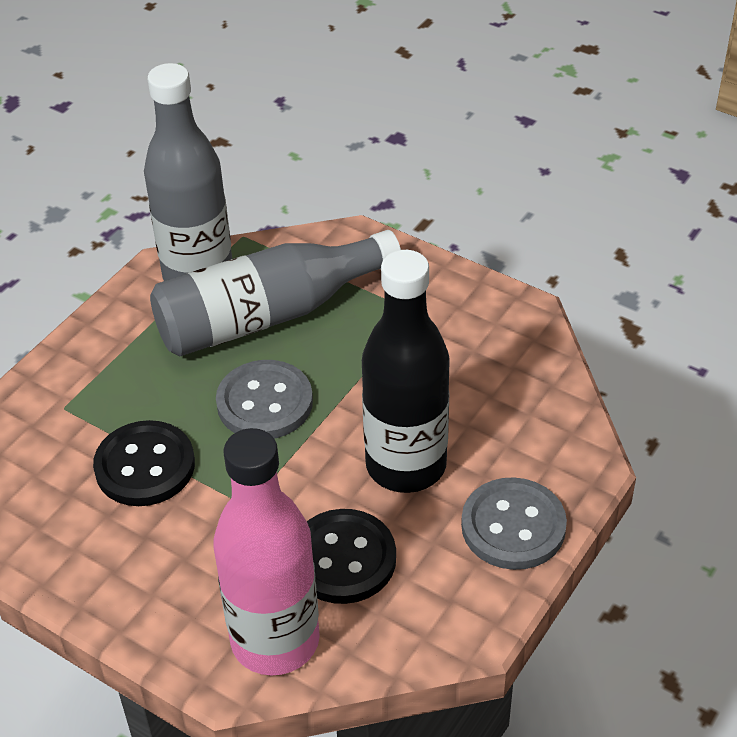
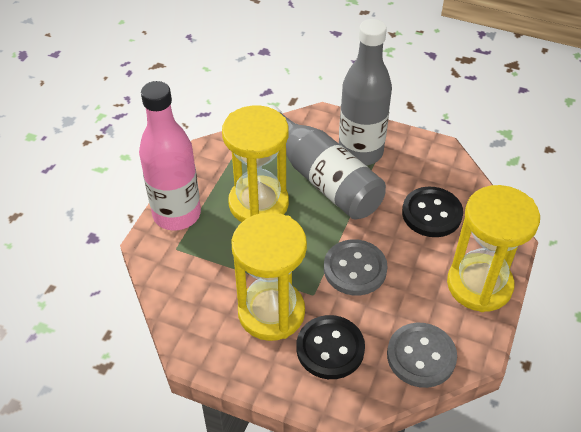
black bottle: 1 -> 0
yellow hourglass: 0 -> 3

